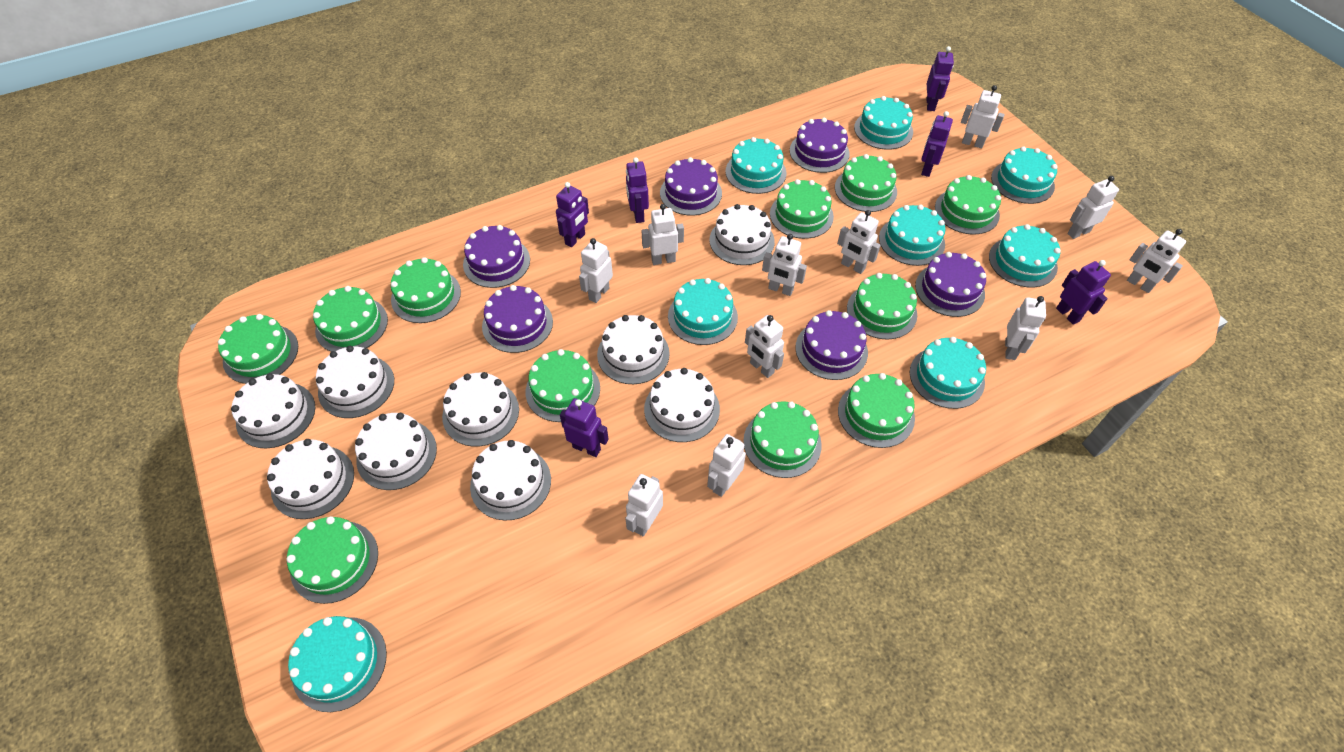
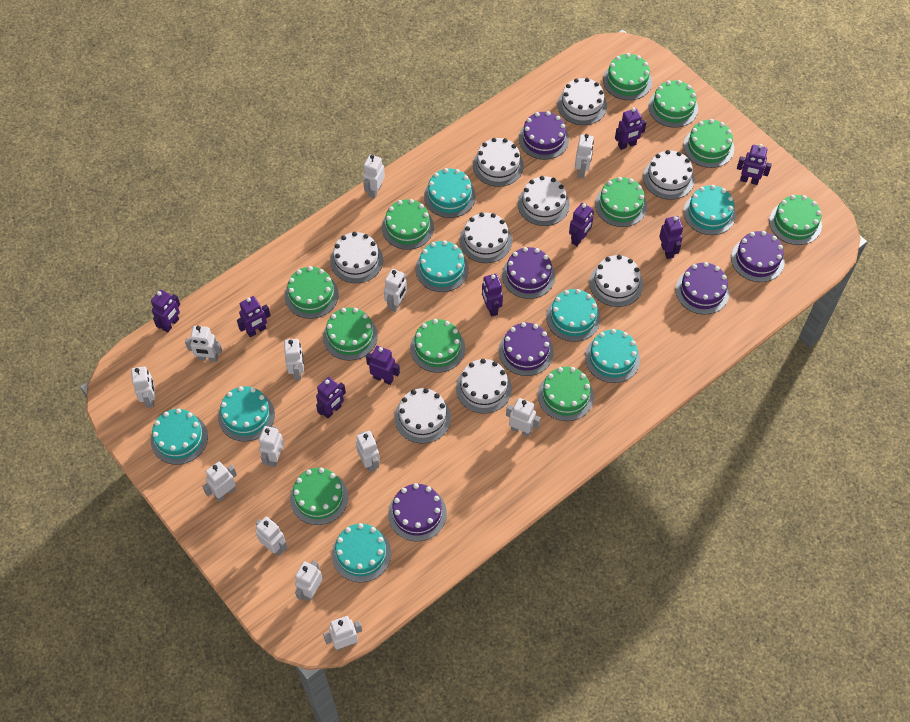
purple robot: 6 -> 9
white robot: 11 -> 13

